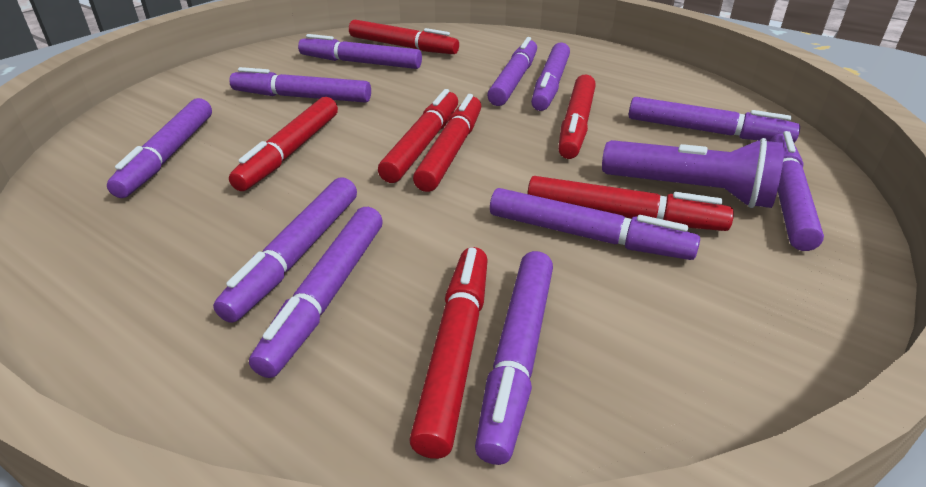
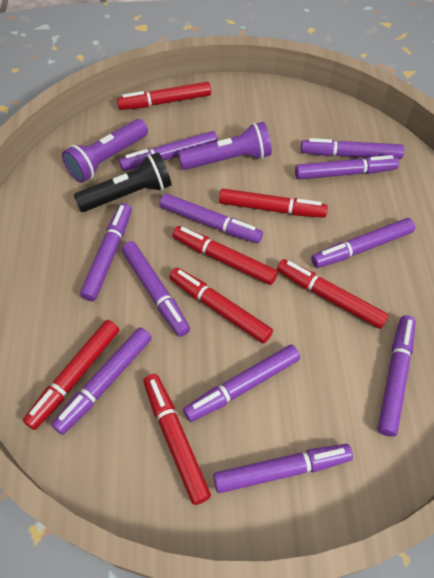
black flashlight: 0 -> 1
purple flashlight: 1 -> 2

